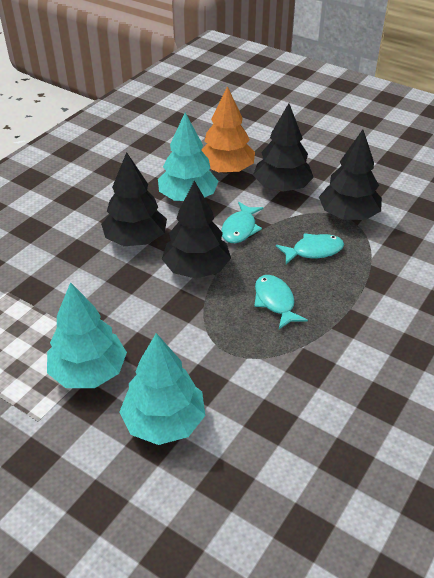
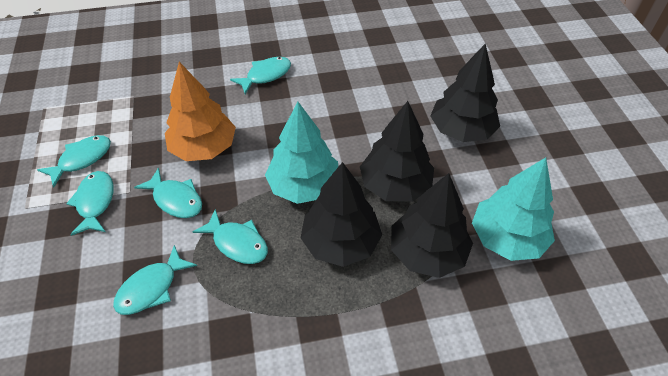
turquoise fish: 3 -> 6
turquoise tree: 3 -> 2

